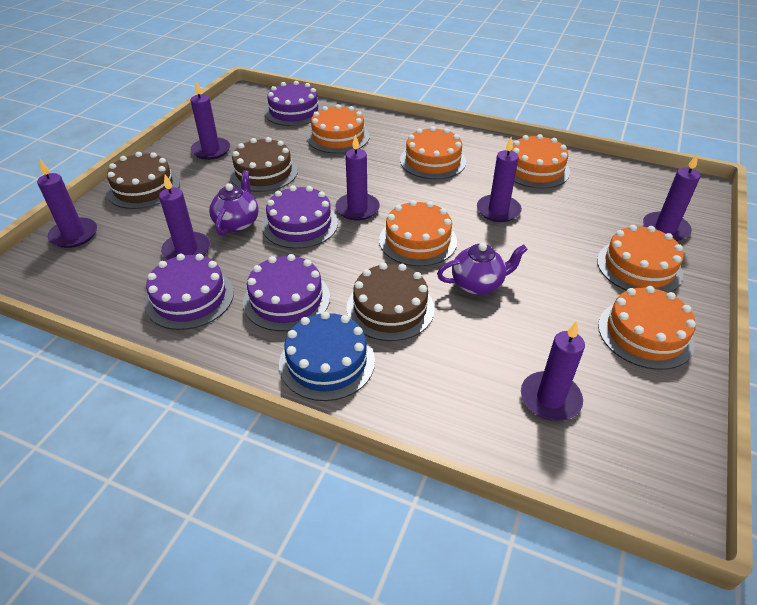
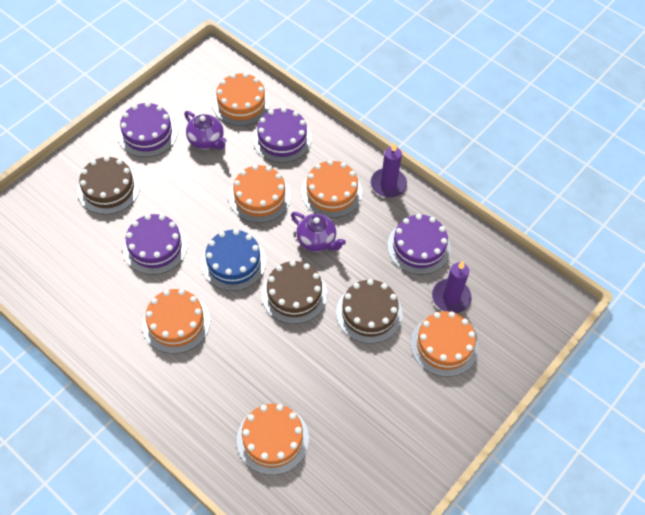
purple candle: 7 -> 2

